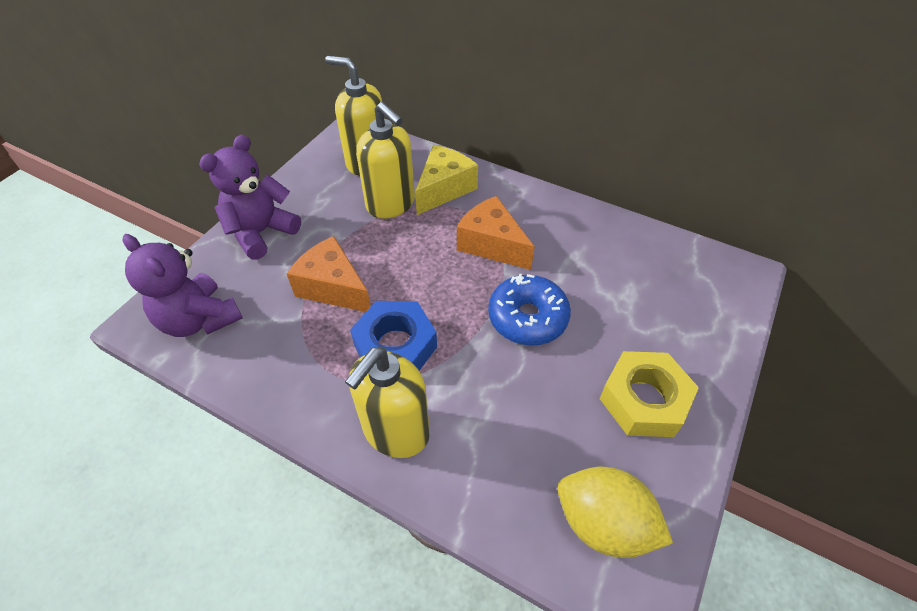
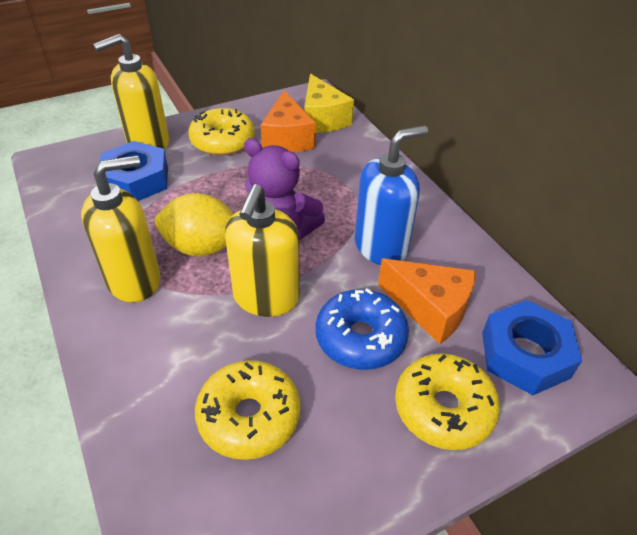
blue nut: 1 -> 2
blue soap dispenser: 0 -> 1
purple teddy bear: 2 -> 1
yellow donut: 0 -> 3
yellow nut: 1 -> 0

